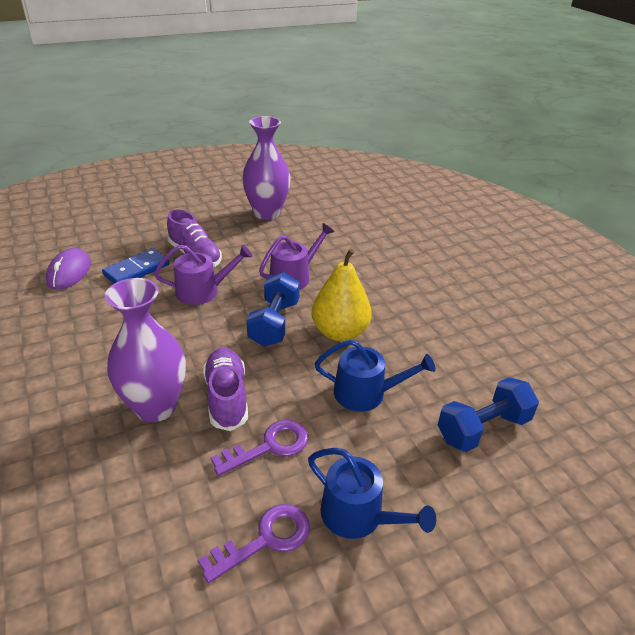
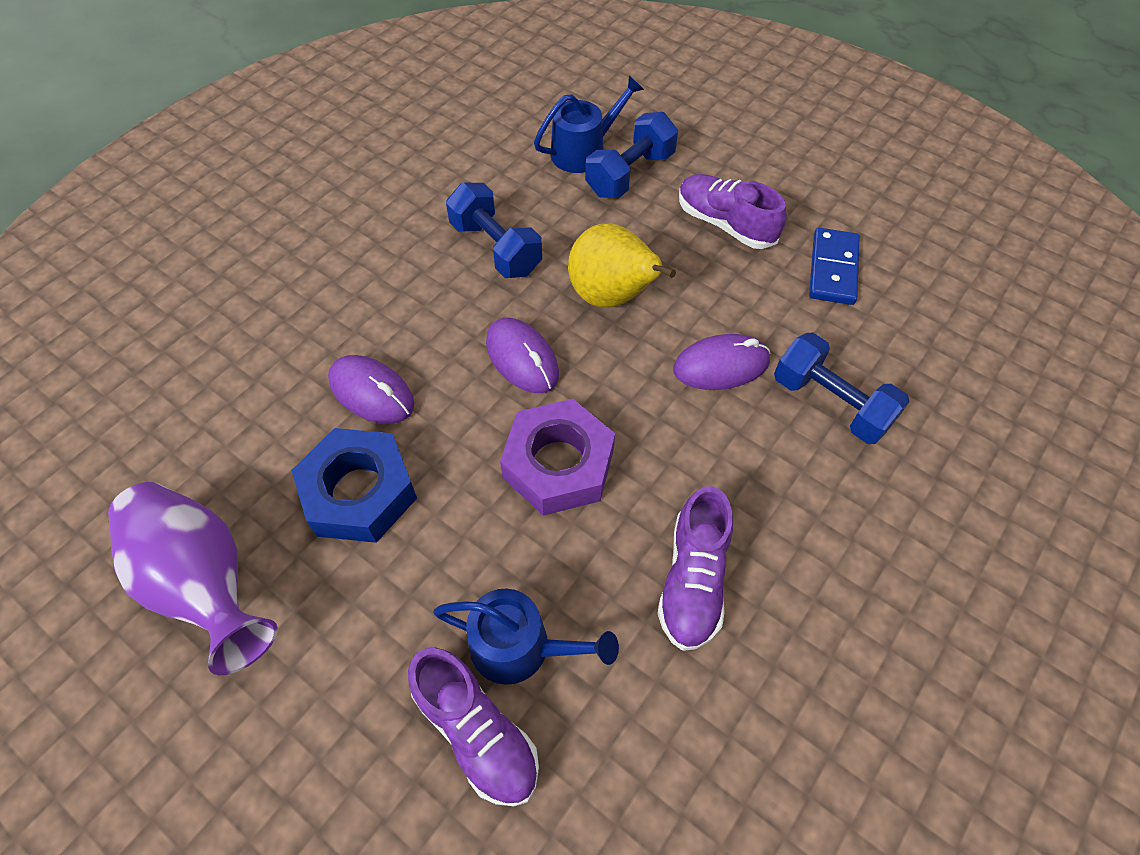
blue dumbbell: 2 -> 3
blue nut: 0 -> 1
purple key: 2 -> 0
purple mouse: 1 -> 3
purple nut: 0 -> 1
purple shoe: 2 -> 3
purple vase: 2 -> 1
purple watering can: 2 -> 0

